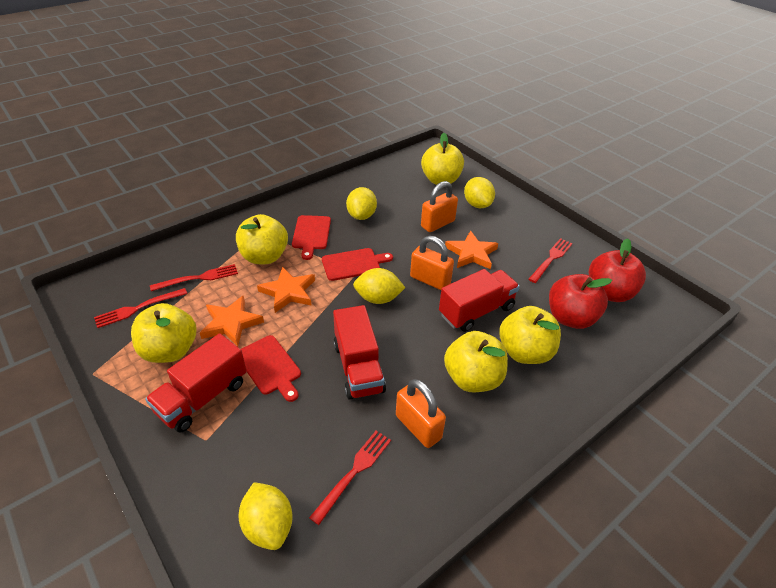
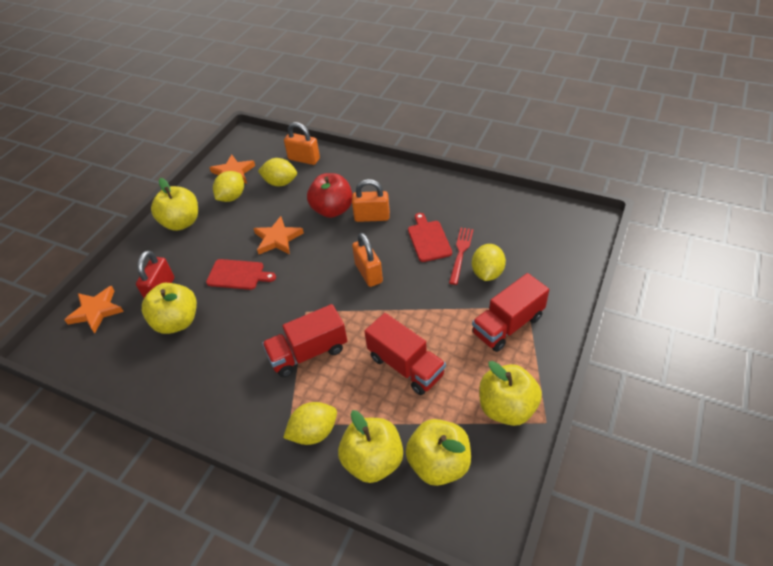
red apple: 2 -> 1
red cutting board: 3 -> 2
red fork: 4 -> 1
red padlock: 0 -> 1

